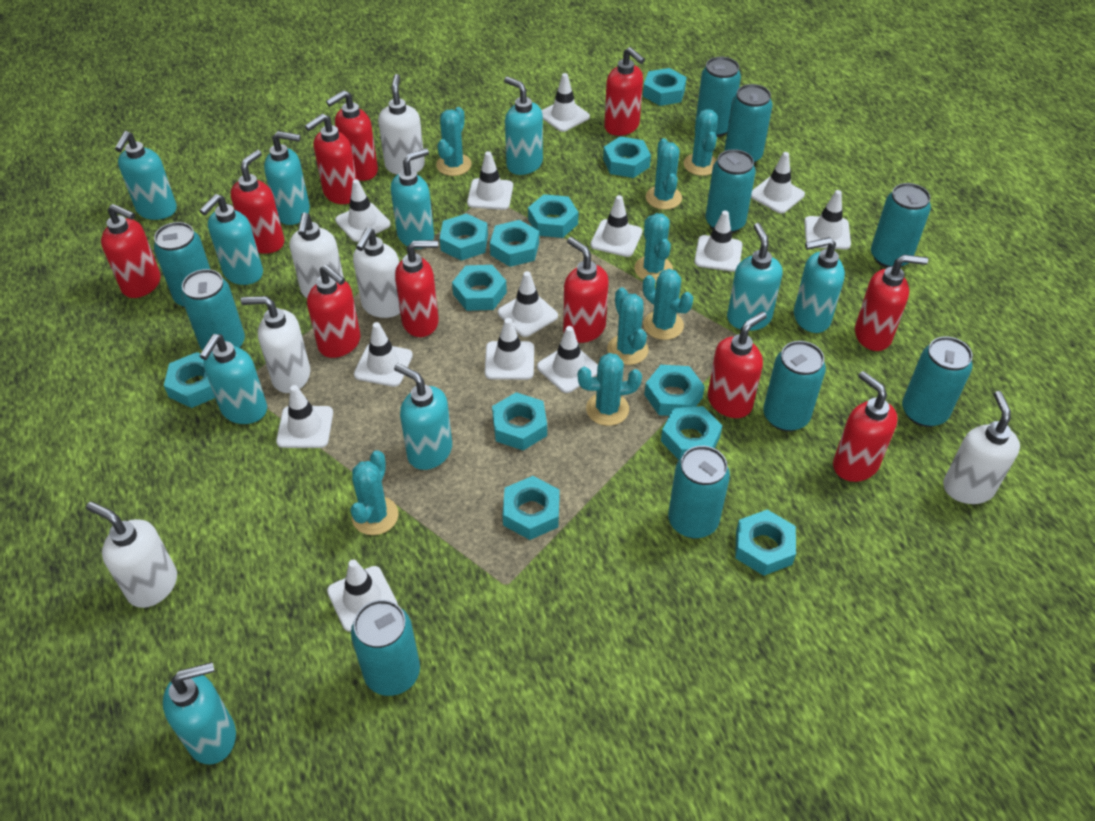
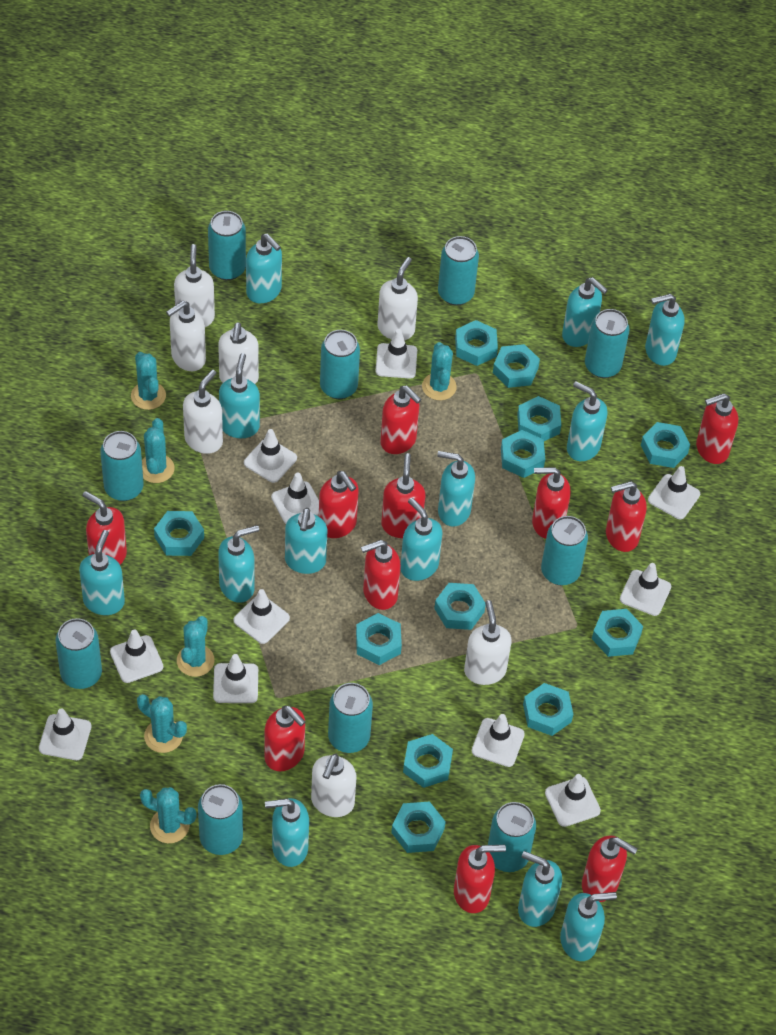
turquoise cactus: 8 -> 6
turquoise soap dispenser: 10 -> 13
white soap dispenser: 6 -> 7
white traffic cone: 13 -> 11

